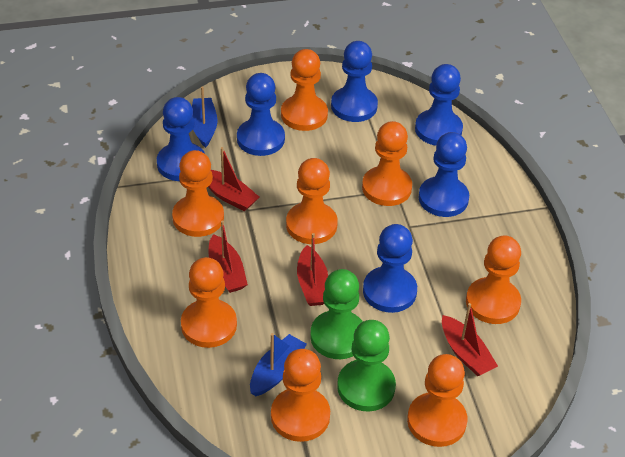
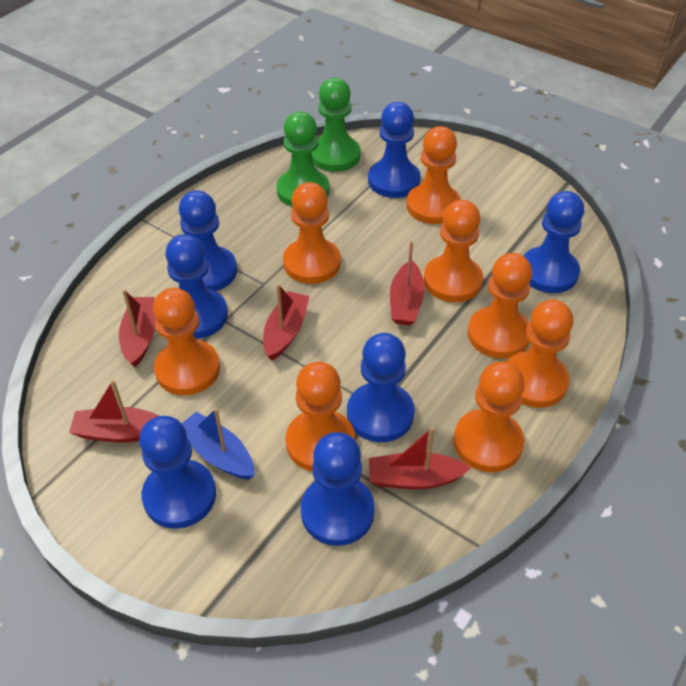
blue boat: 2 -> 1
blue pawn: 6 -> 7
red boat: 4 -> 5

